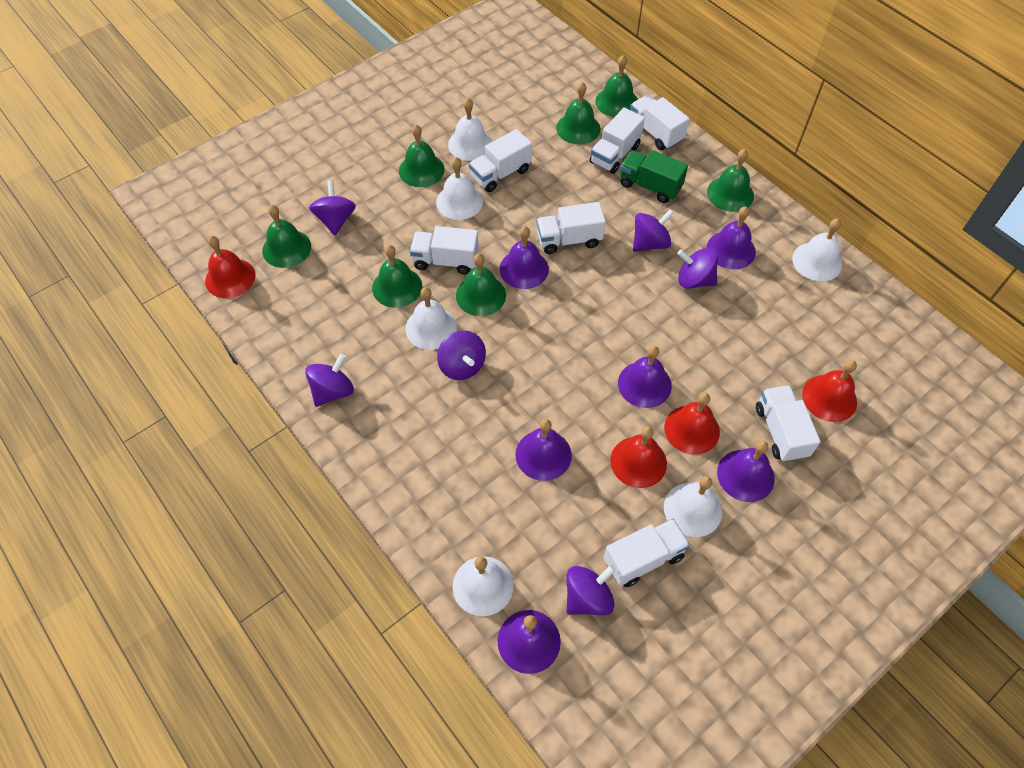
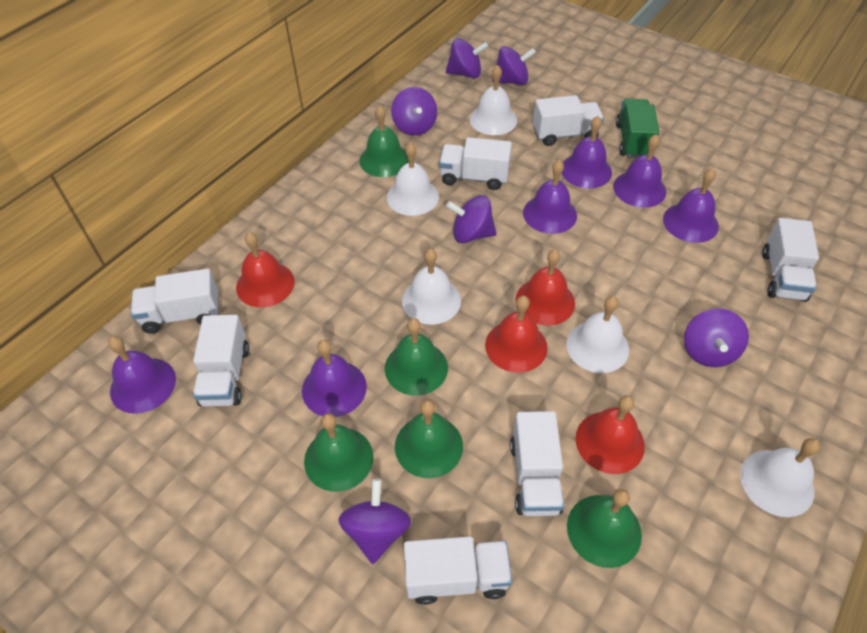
green bell: 7 -> 5
white bell: 6 -> 5

